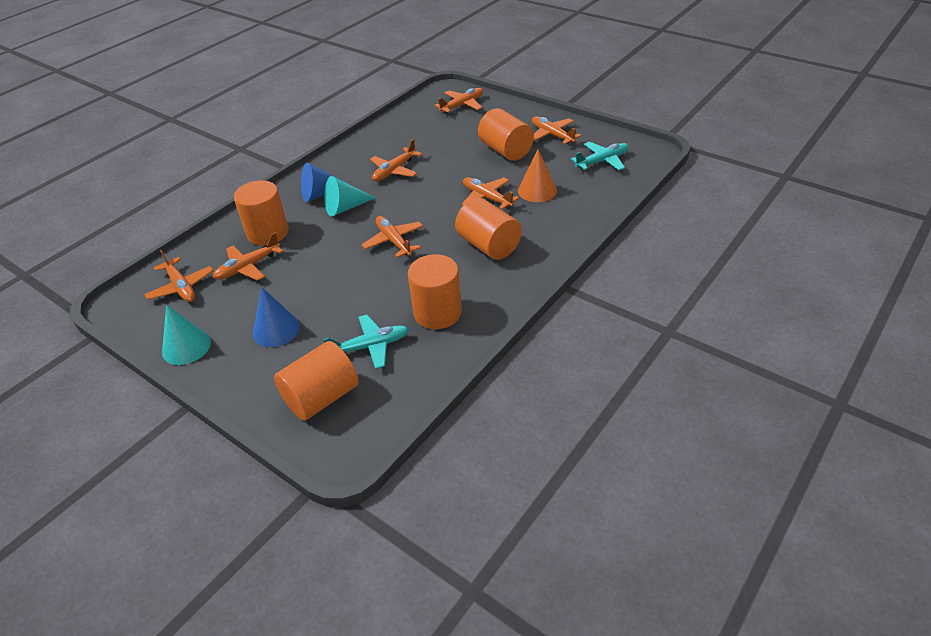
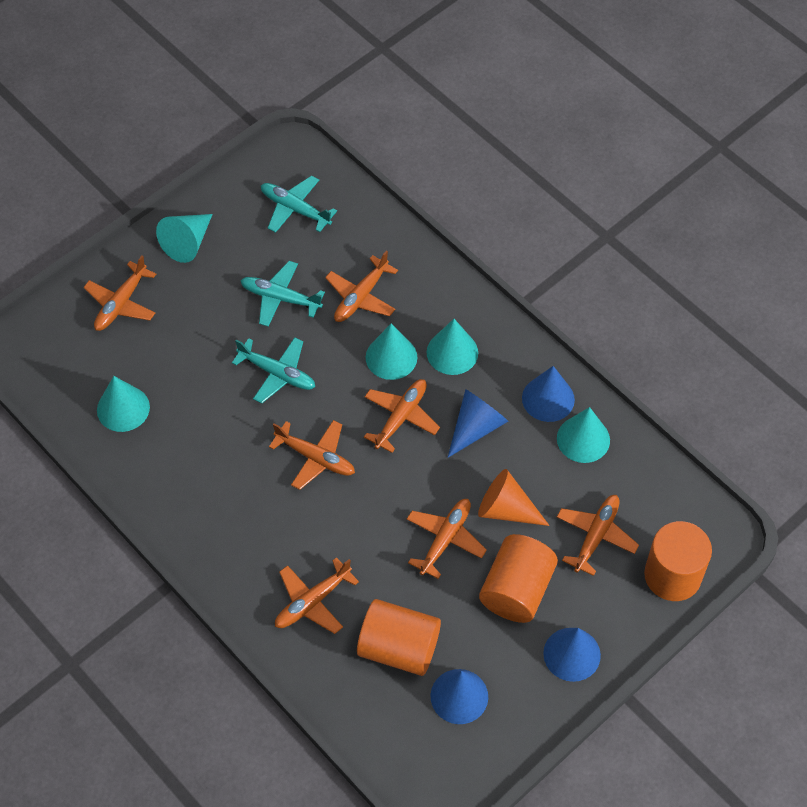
blue cone: 2 -> 4
orange cylinder: 5 -> 3
turquoise cone: 2 -> 5
turquoise plane: 2 -> 3

